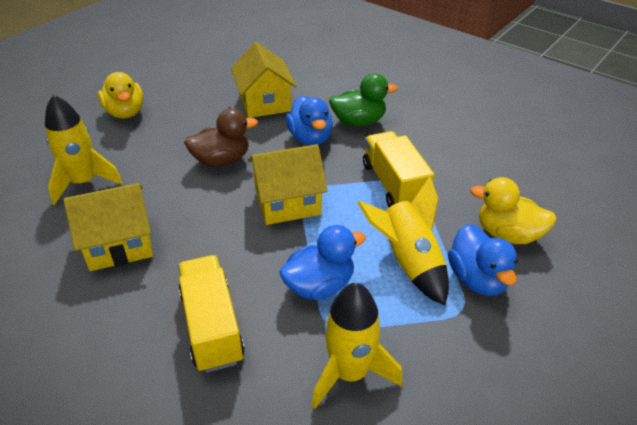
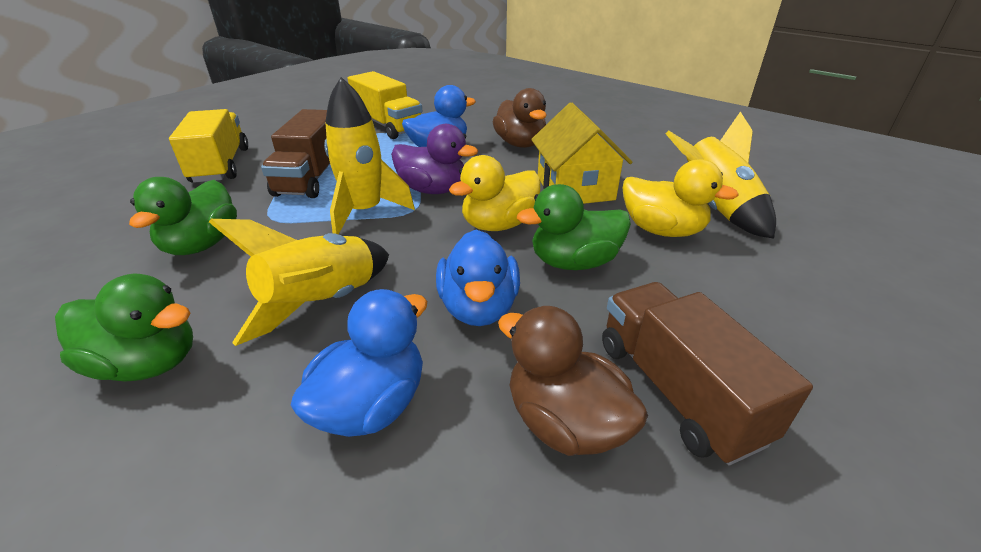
brown duck: 1 -> 2
brown truck: 0 -> 2
green duck: 1 -> 3
purple duck: 0 -> 1
yellow house: 3 -> 1

